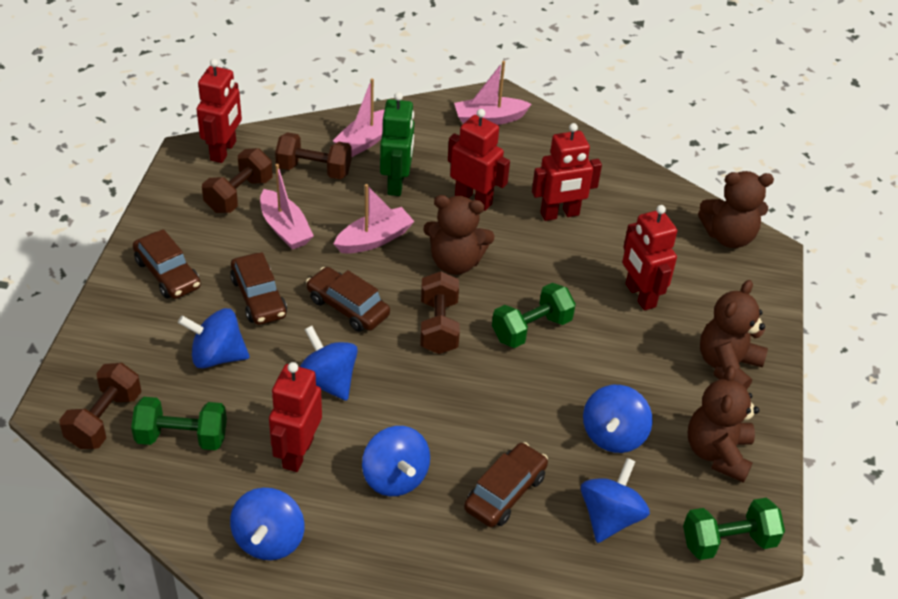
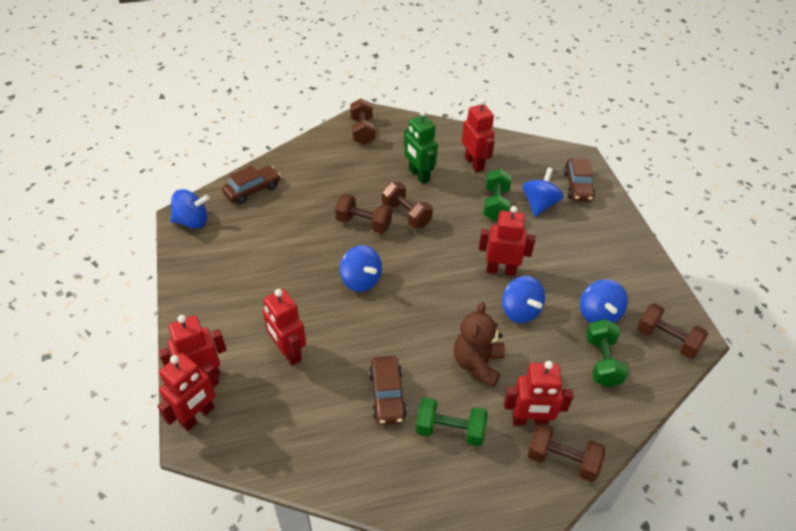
blue spinning top: 6 -> 5
brown car: 4 -> 3
brown dumbbell: 4 -> 5
brown teddy bear: 4 -> 1
pink boat: 4 -> 0
red robot: 5 -> 6

